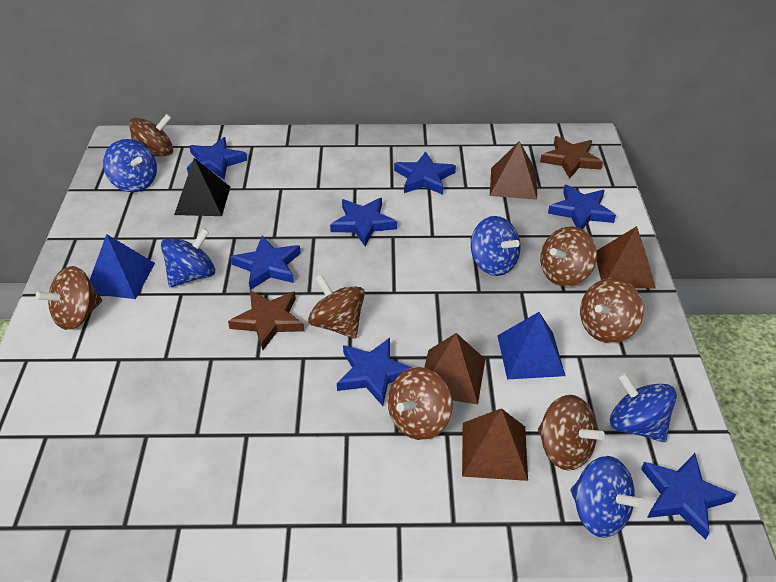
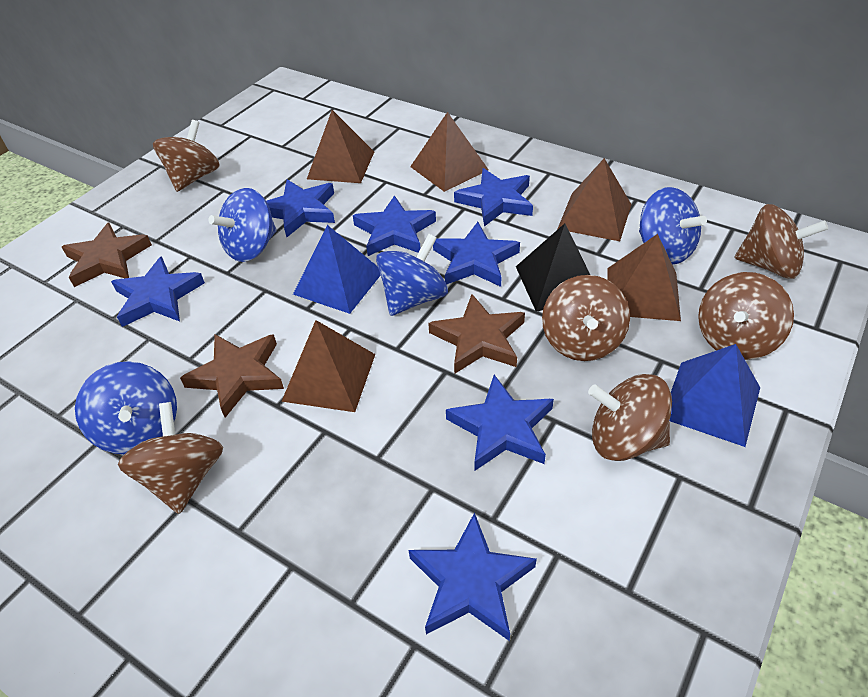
blue spinning top: 5 -> 4
brown pyramid: 4 -> 5
brown spinning top: 7 -> 6
brown star: 2 -> 3

